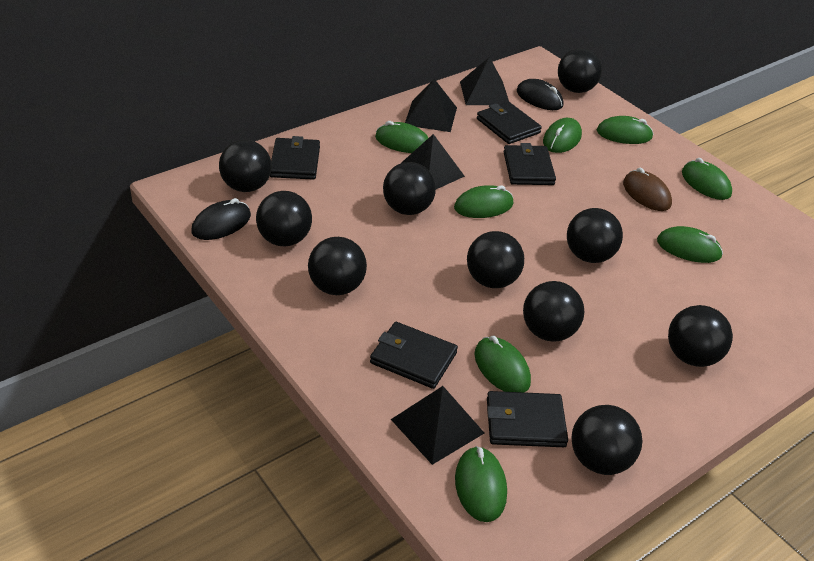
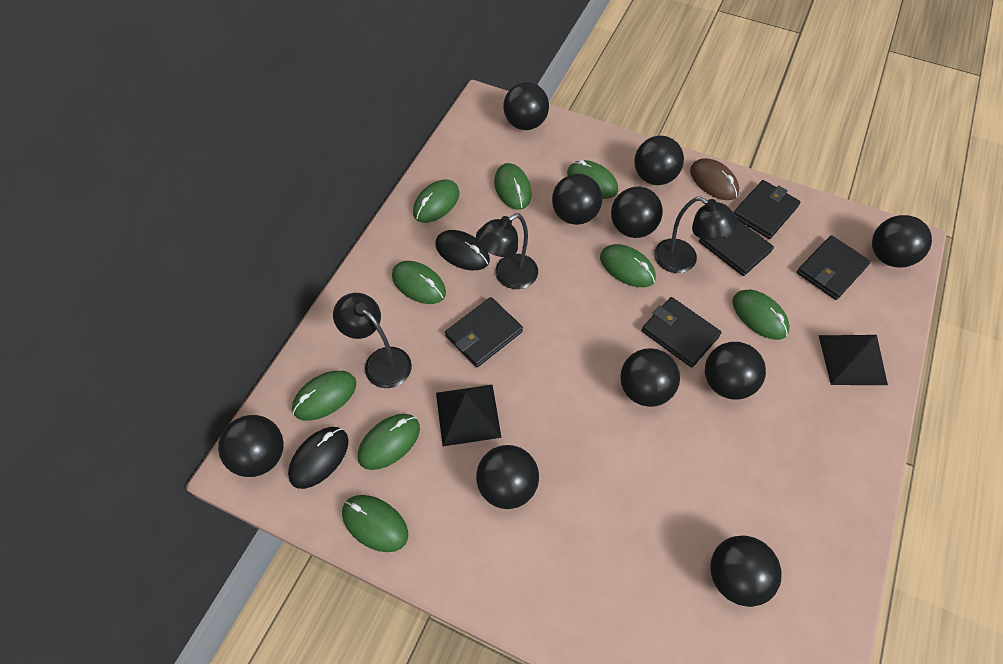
black lamp: 0 -> 3
black pyramid: 4 -> 2
green mouse: 8 -> 9

